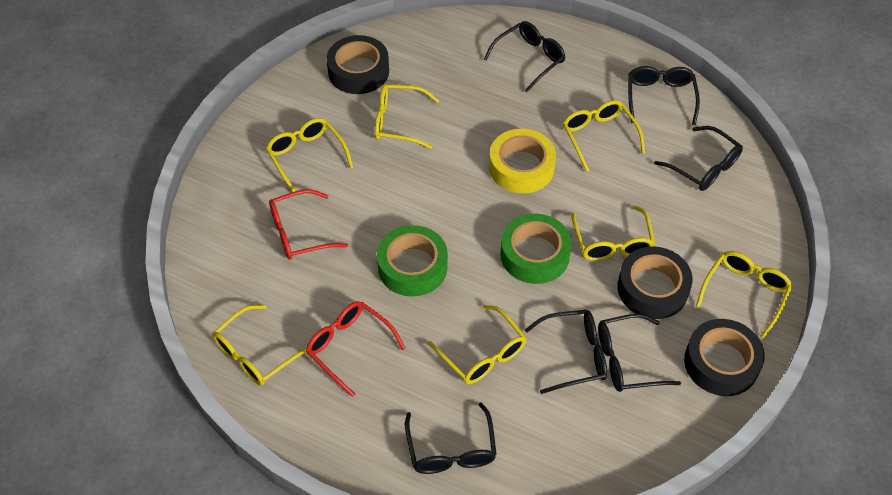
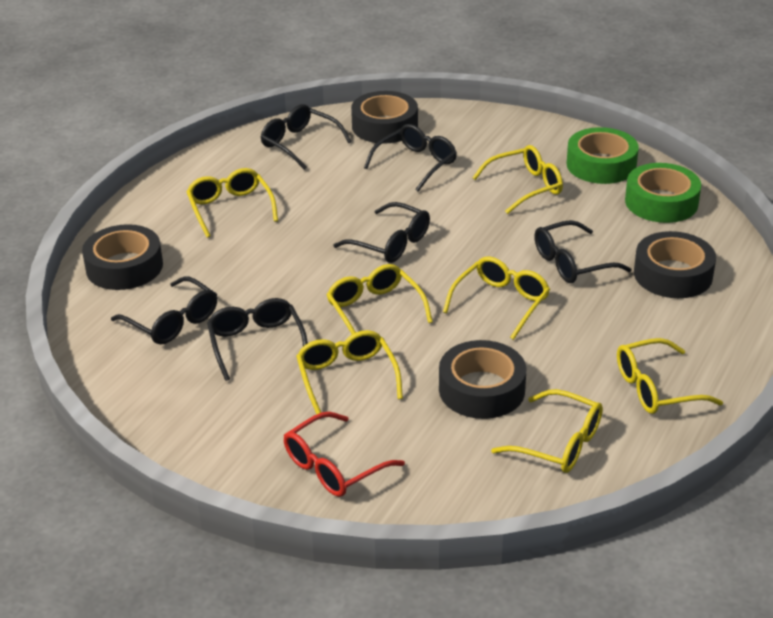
black tape: 3 -> 4
red glasses: 2 -> 1
yellow tape: 1 -> 0

